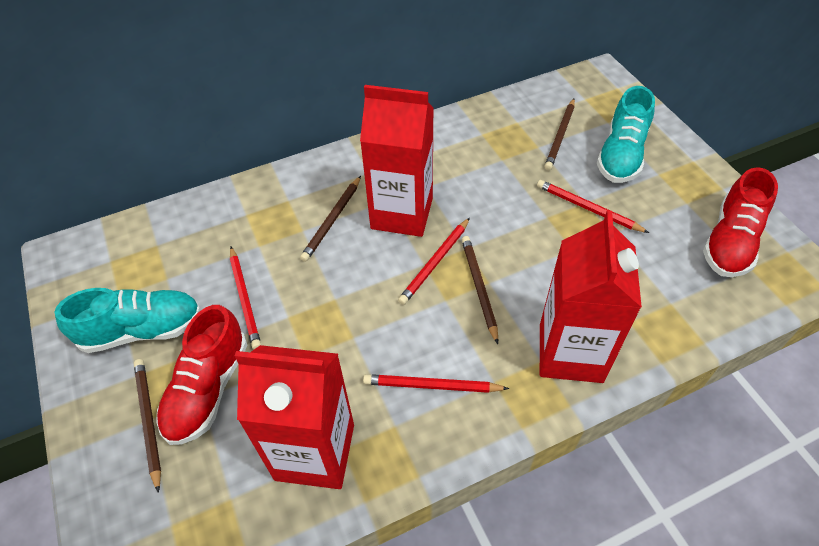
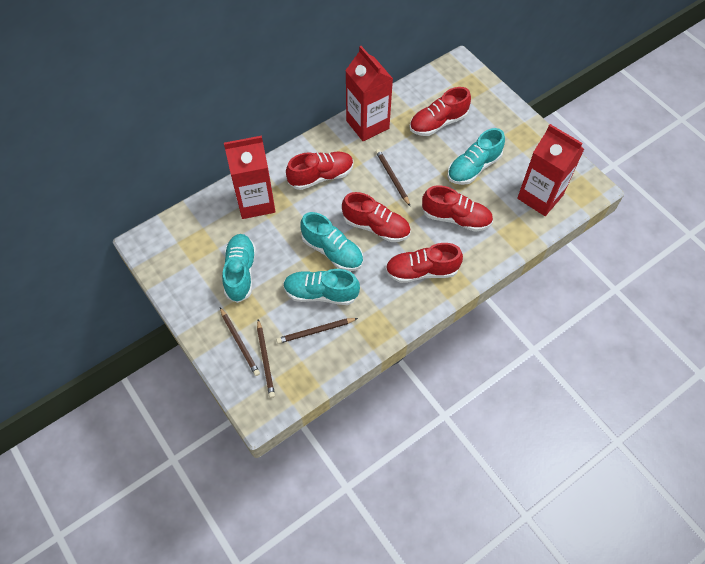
red pencil: 4 -> 0
red shoe: 2 -> 5
turquoise shoe: 2 -> 4

